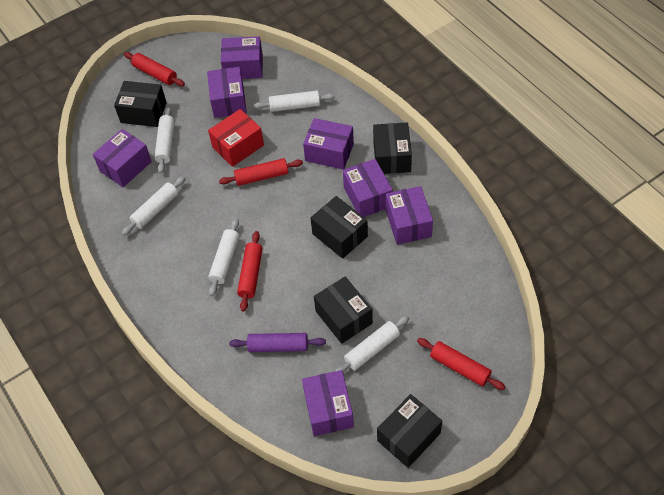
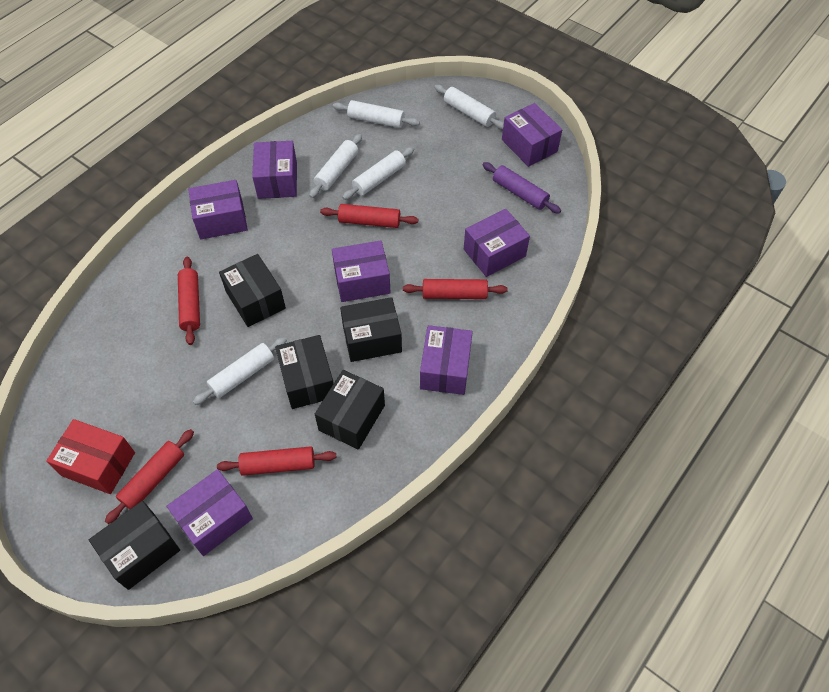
red rolling pin: 4 -> 5

